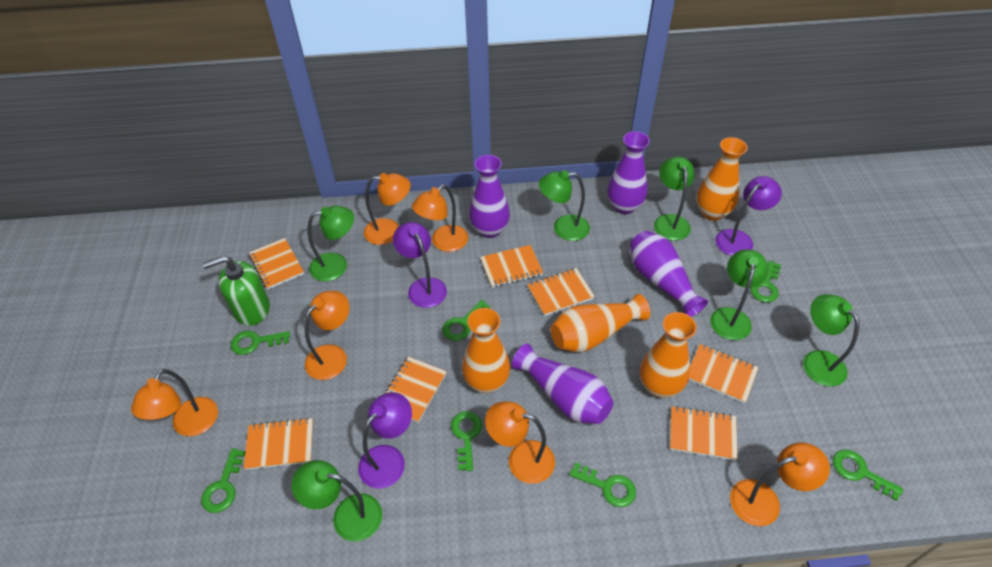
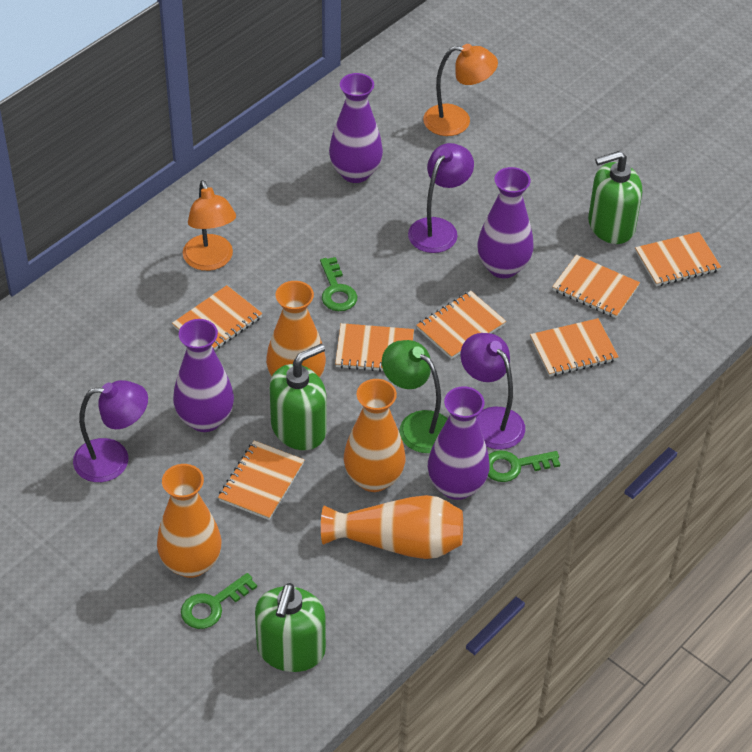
green key: 7 -> 3
green lamp: 6 -> 1
green soap dispenser: 1 -> 3
orange lamp: 6 -> 2

